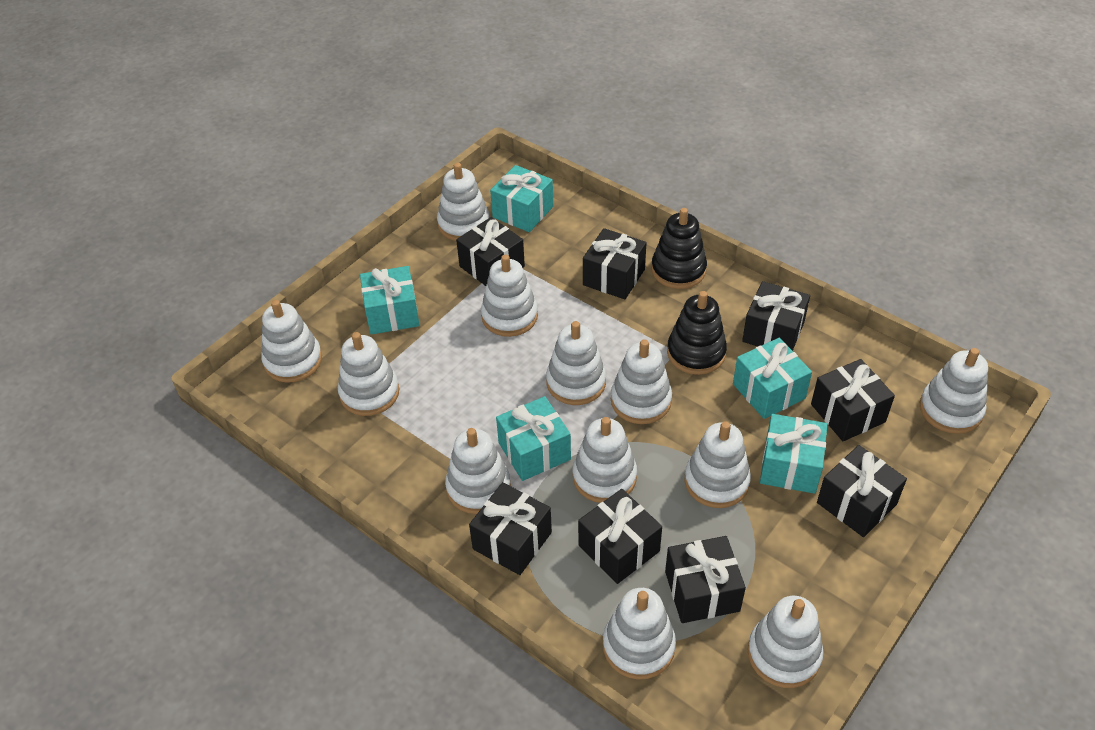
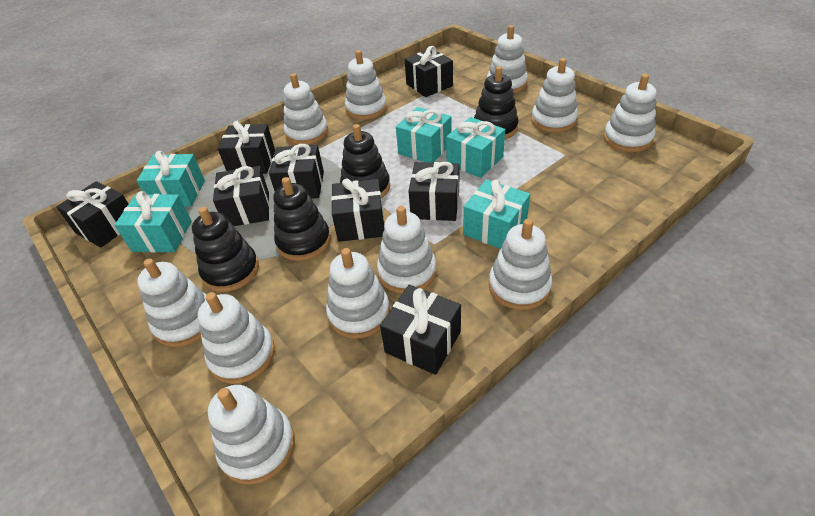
black stacking toy: 2 -> 4
white stacking toy: 12 -> 11

